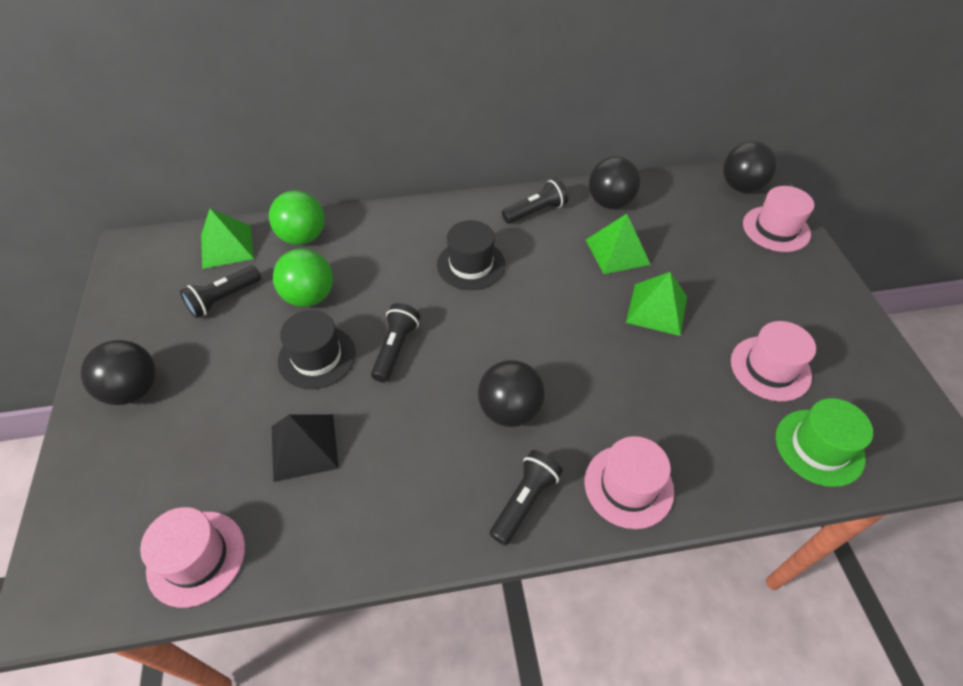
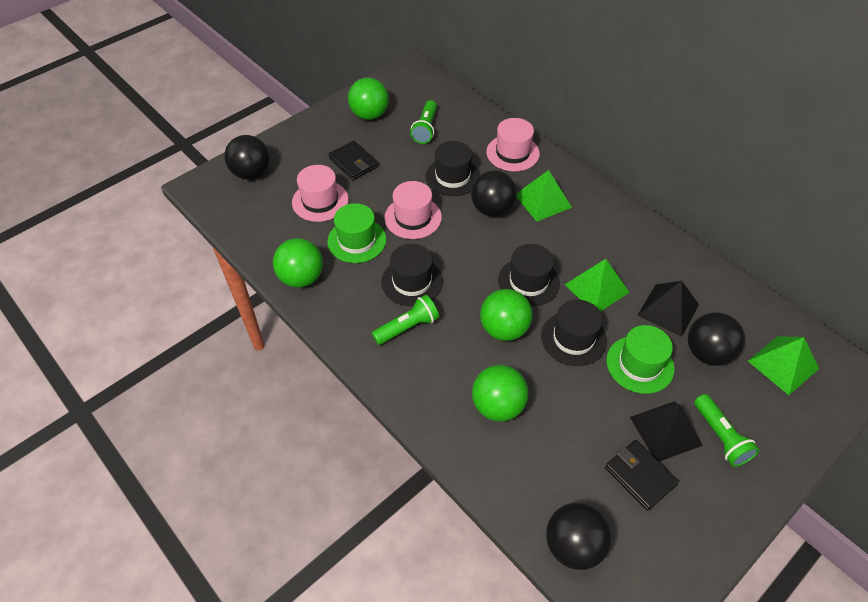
black flashlight: 4 -> 0
black hat: 2 -> 4
black pyramid: 1 -> 2
black wallet: 0 -> 2
green ball: 2 -> 4
green flashlight: 0 -> 3
green hat: 1 -> 2
pink hat: 4 -> 3

